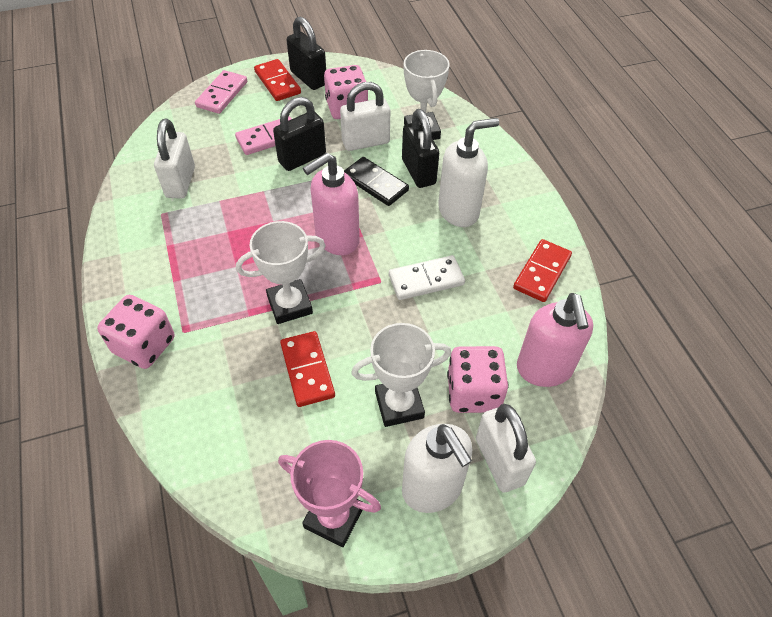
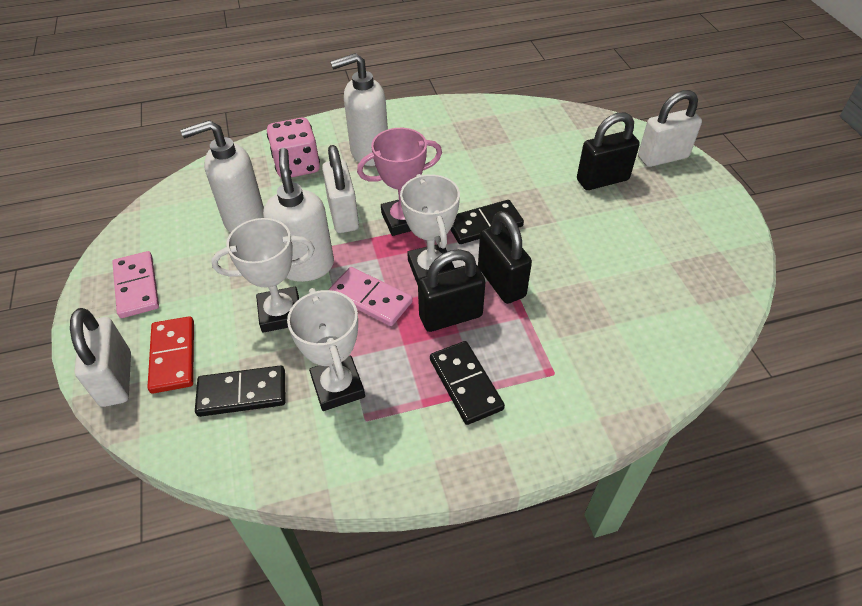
black domino: 1 -> 3
pink dice: 3 -> 1
pink soap dispenser: 2 -> 0
red domino: 3 -> 1
white domino: 1 -> 0
white soap dispenser: 2 -> 3

